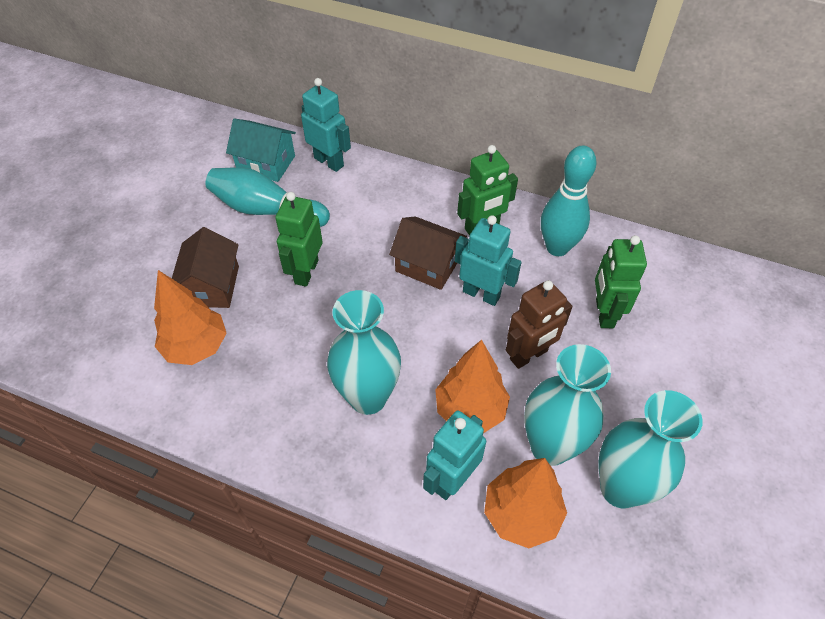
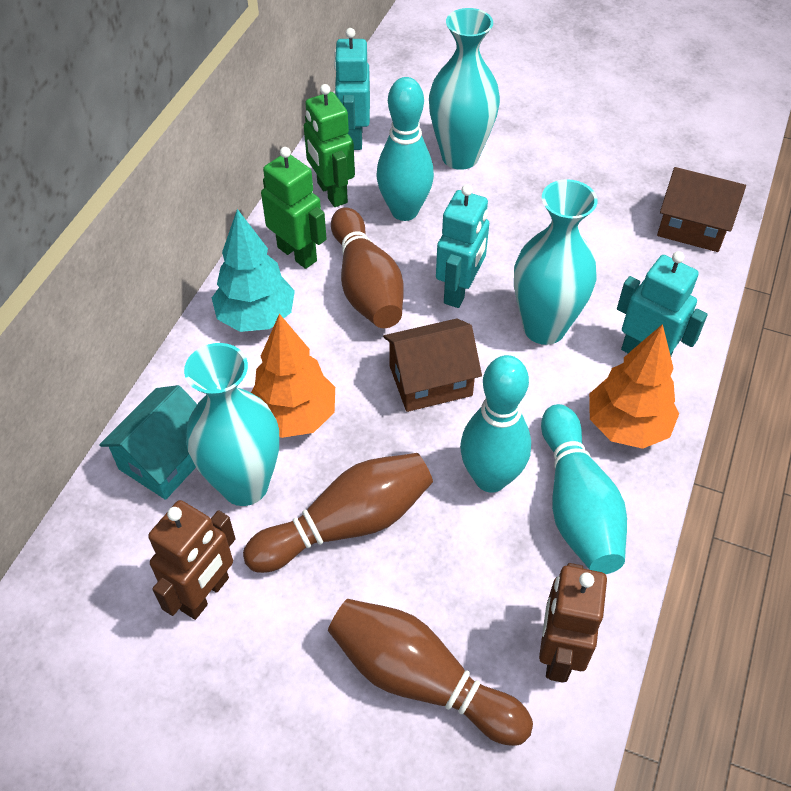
brown bowling pin: 0 -> 3
brown robot: 1 -> 2
green robot: 3 -> 2
orange tree: 3 -> 2
turquoise bowling pin: 2 -> 3
turquoise tree: 0 -> 1

